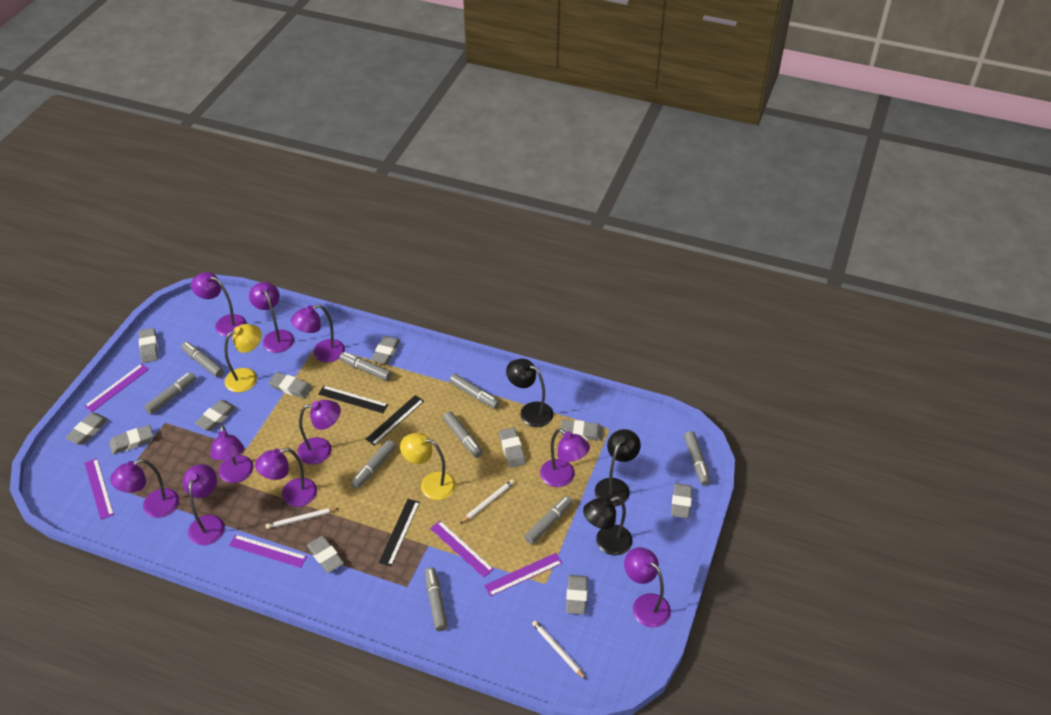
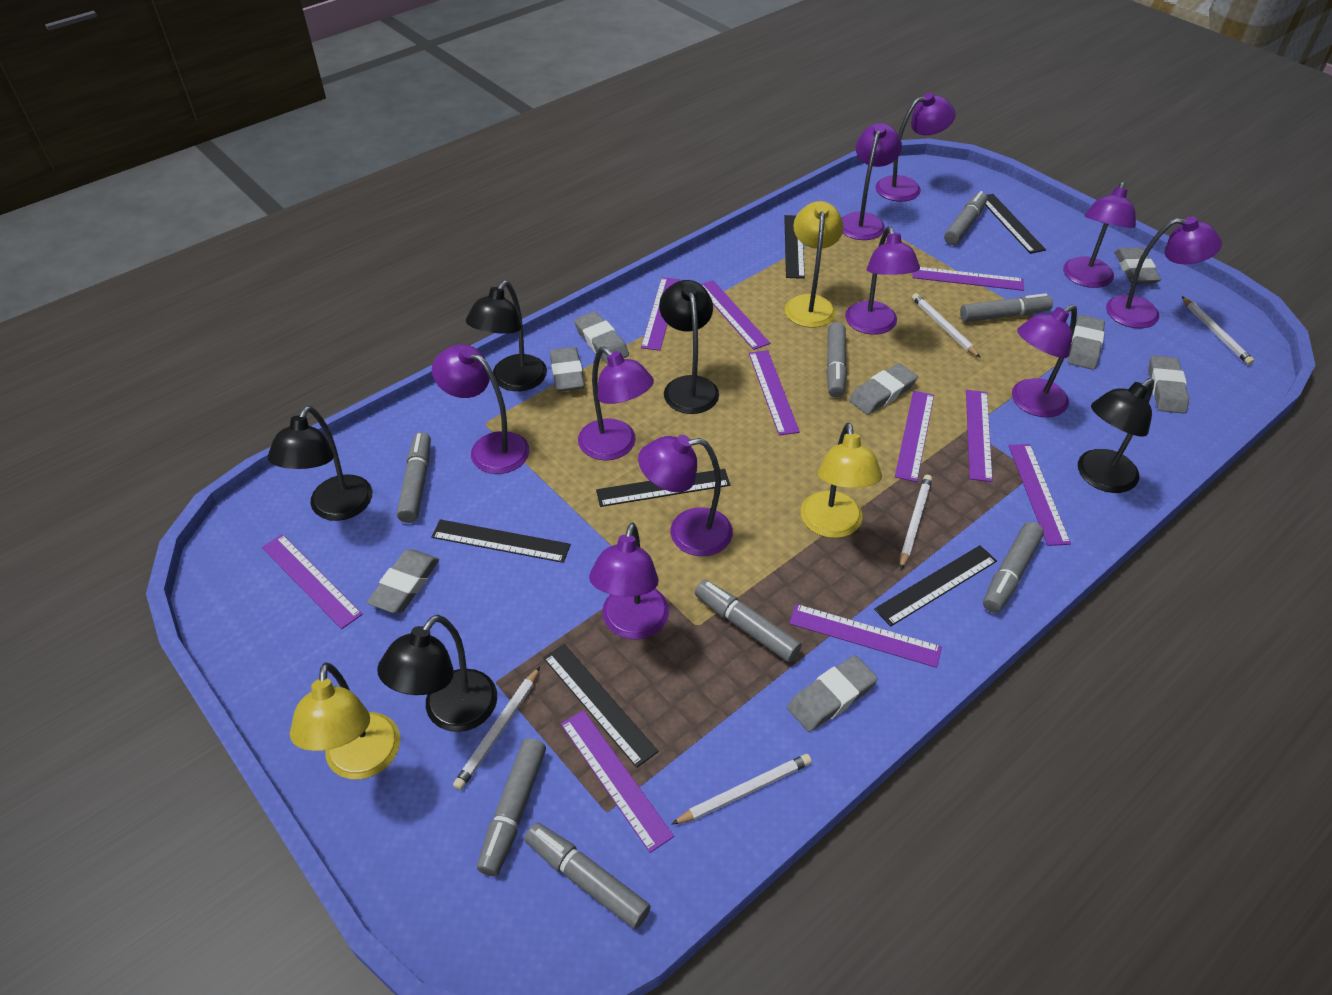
black lamp: 3 -> 5
black ruler: 3 -> 6
grey eraser: 11 -> 8
grey marker: 9 -> 8
purple ruler: 5 -> 10
white pencil: 3 -> 5
yellow lamp: 2 -> 3

